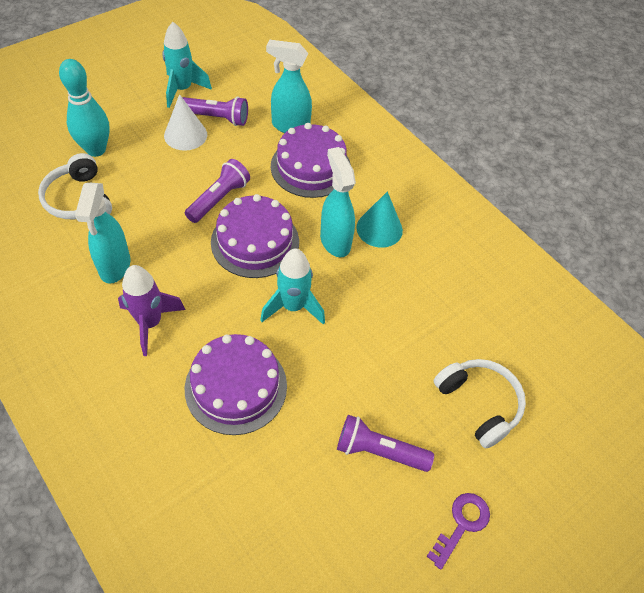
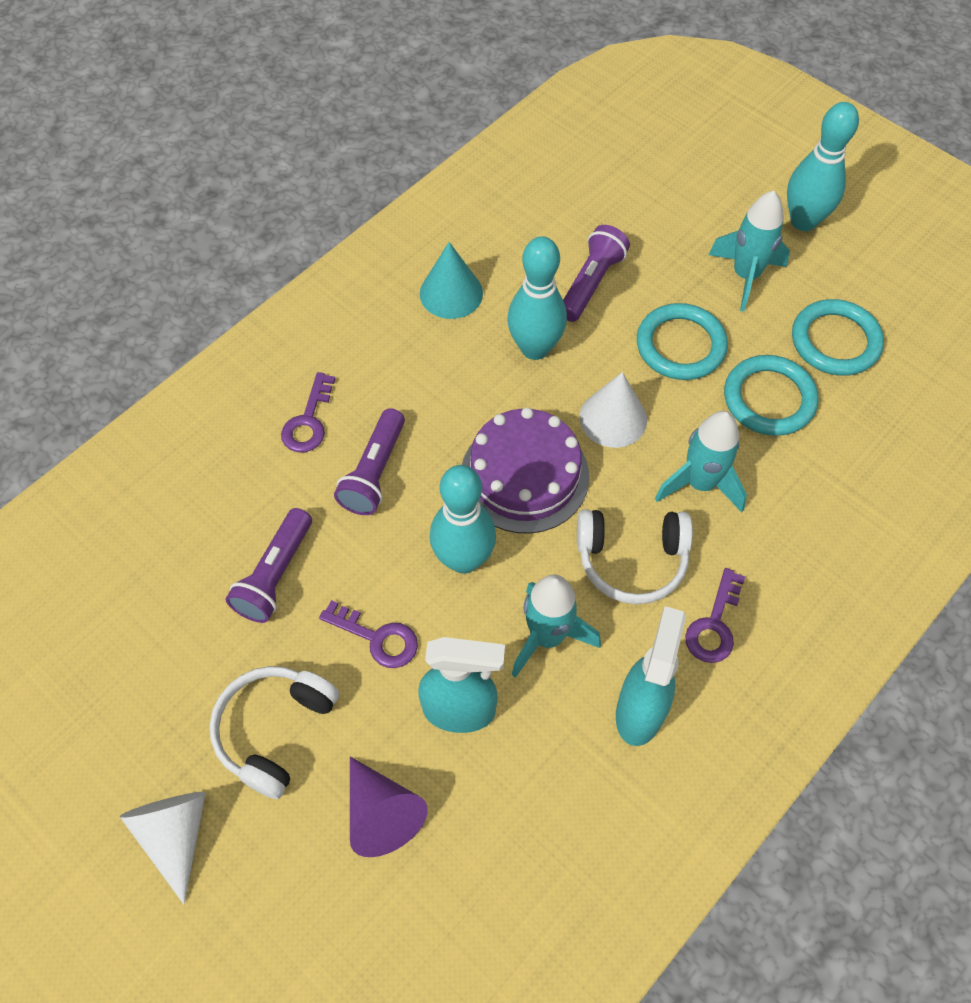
purple cake: 3 -> 1
purple cone: 0 -> 1
purple key: 1 -> 3
purple rocket: 1 -> 0
turquoise bowling pin: 1 -> 3
turquoise ring: 0 -> 3
turquoise rocket: 2 -> 3
turquoise spray bottle: 3 -> 2
white cone: 1 -> 2

